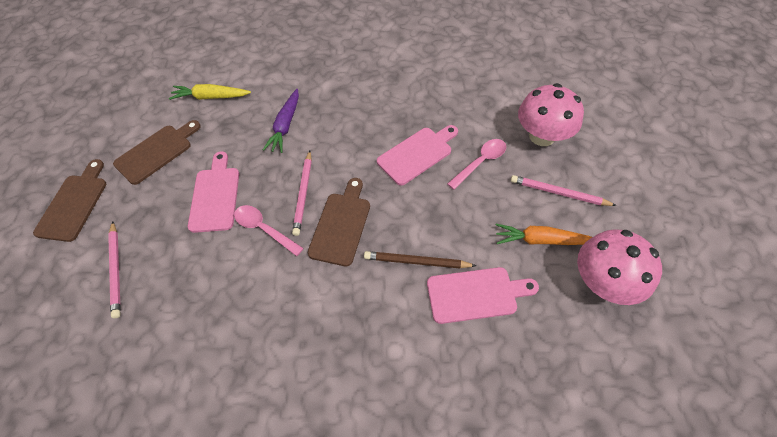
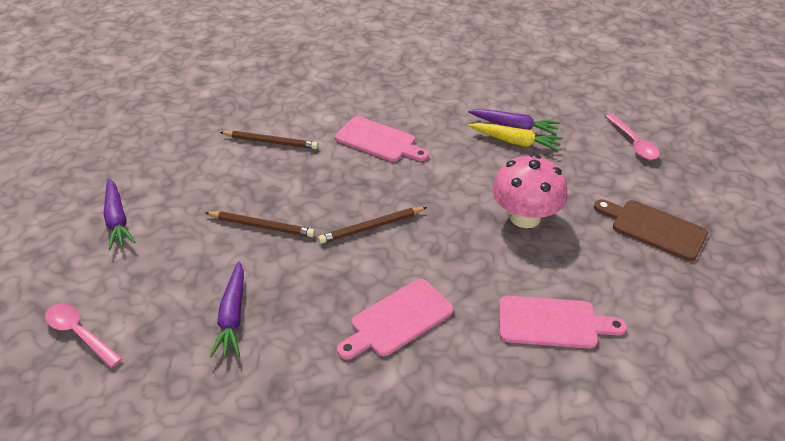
brown cutting board: 3 -> 1
brown pencil: 1 -> 3
orange carrot: 1 -> 0
pink mushroom: 2 -> 1
pink pencil: 3 -> 0
purple carrot: 1 -> 3

